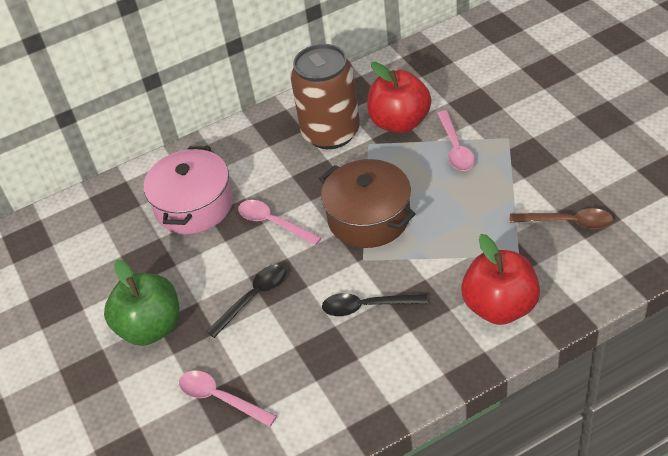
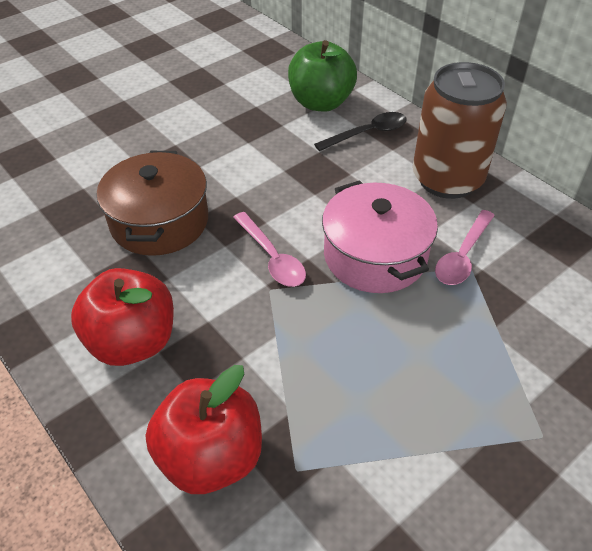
black spoon: 2 -> 1
brown spoon: 1 -> 0
pink spoon: 3 -> 2

